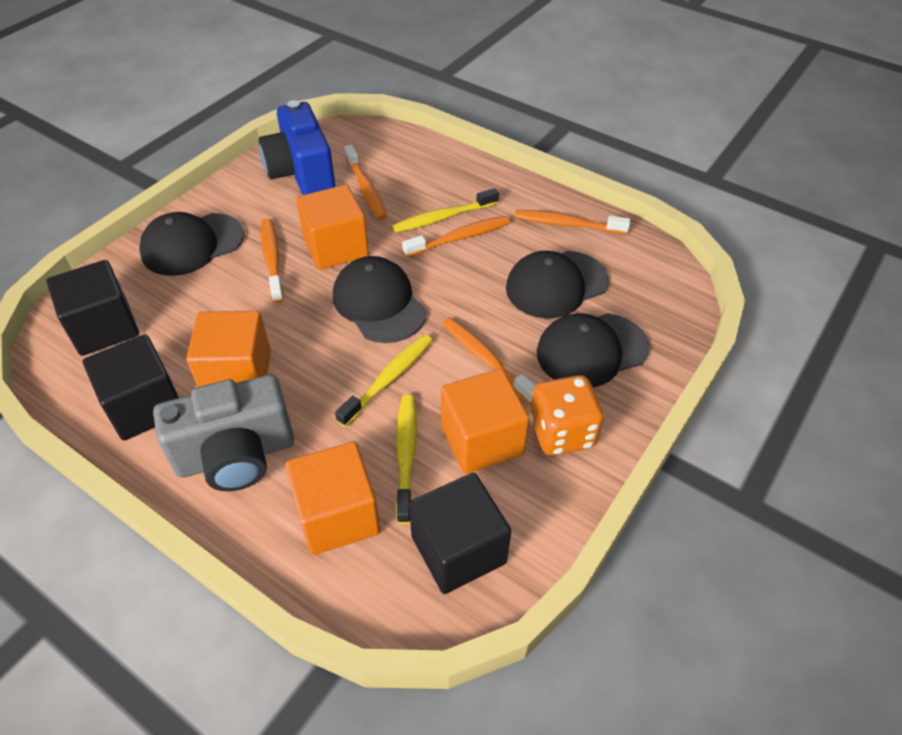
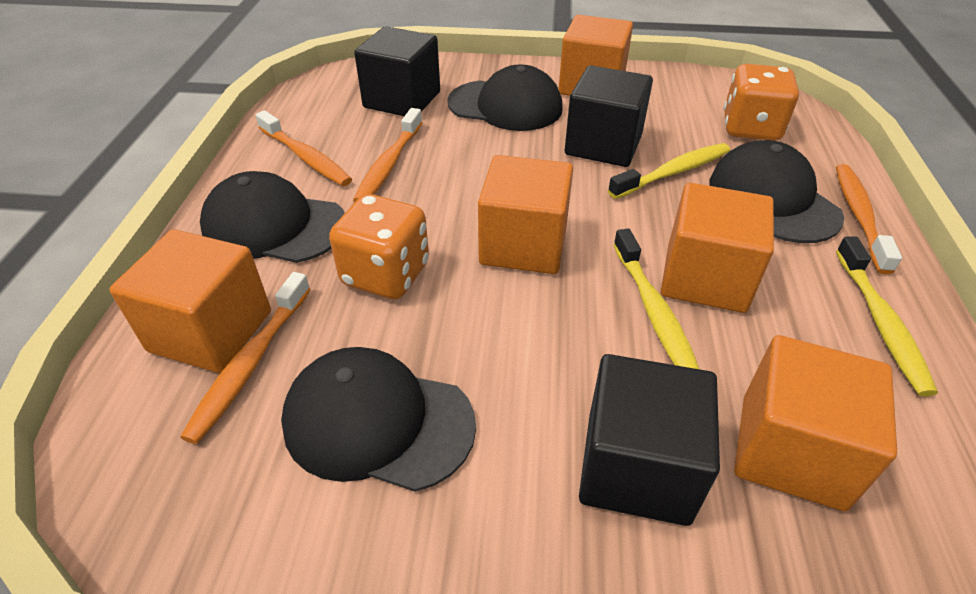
blue camera: 1 -> 0
grey camera: 1 -> 0
orange cube: 4 -> 5
orange dice: 1 -> 2
orange toothbrush: 5 -> 4

